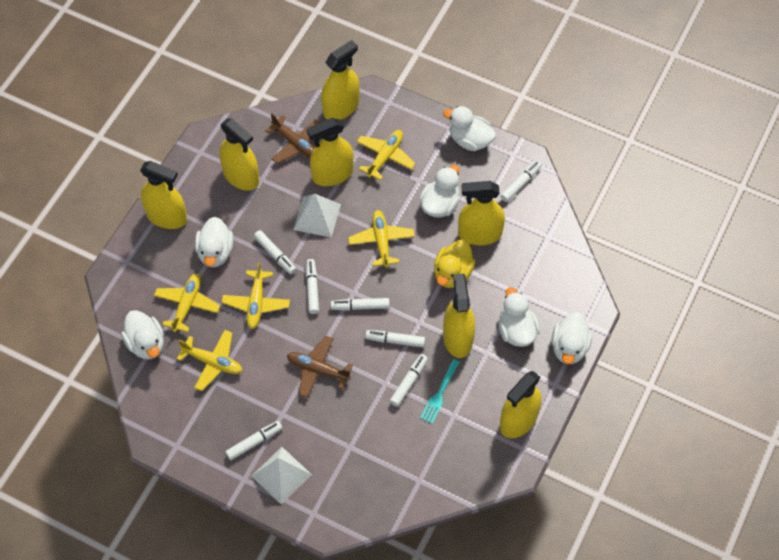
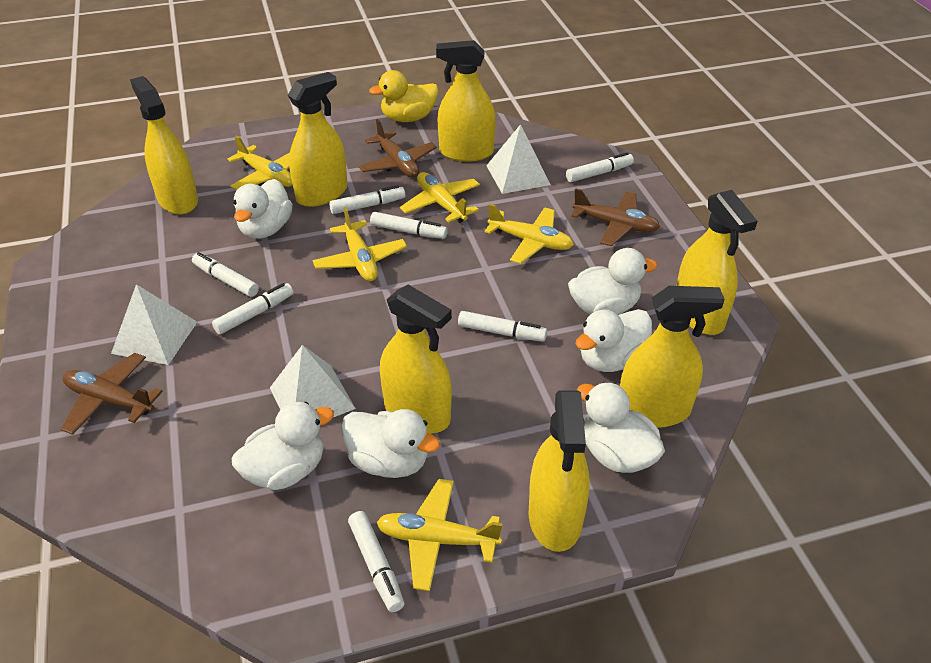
brown plane: 2 -> 3
turquoise fork: 1 -> 0
white pyramid: 2 -> 3

